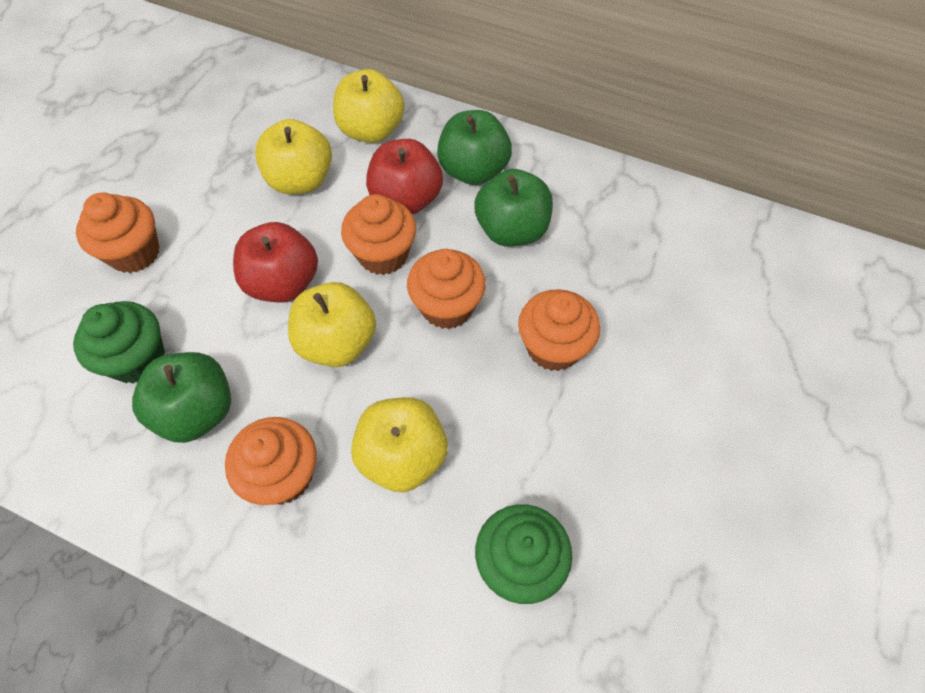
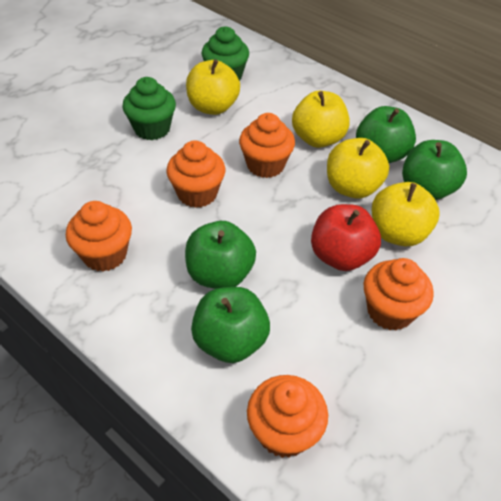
green apple: 3 -> 4
red apple: 2 -> 1

